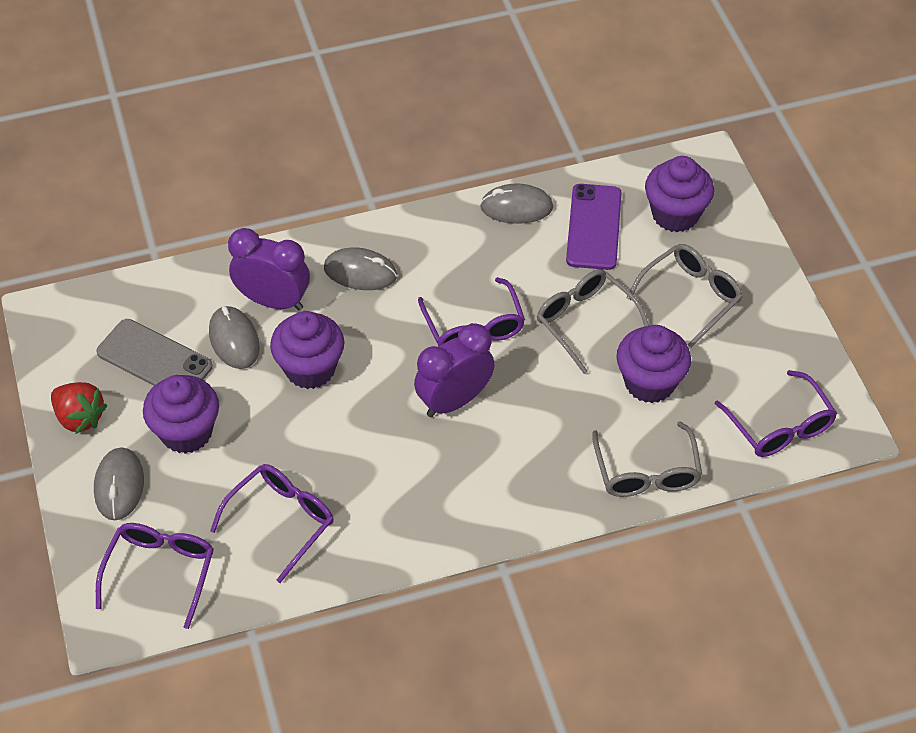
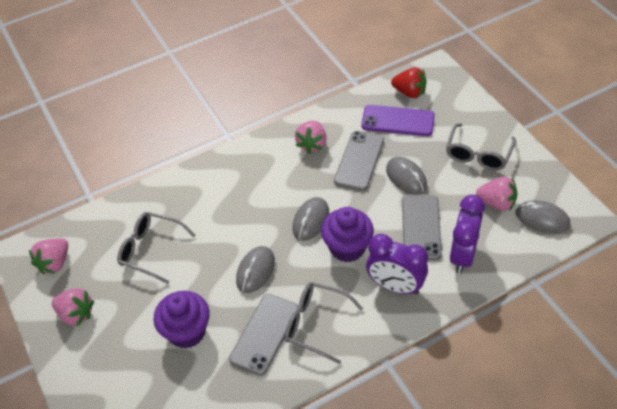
grey phone: 1 -> 3
pink strawberry: 0 -> 4
purple cupcake: 4 -> 2
purple glasses: 4 -> 0

